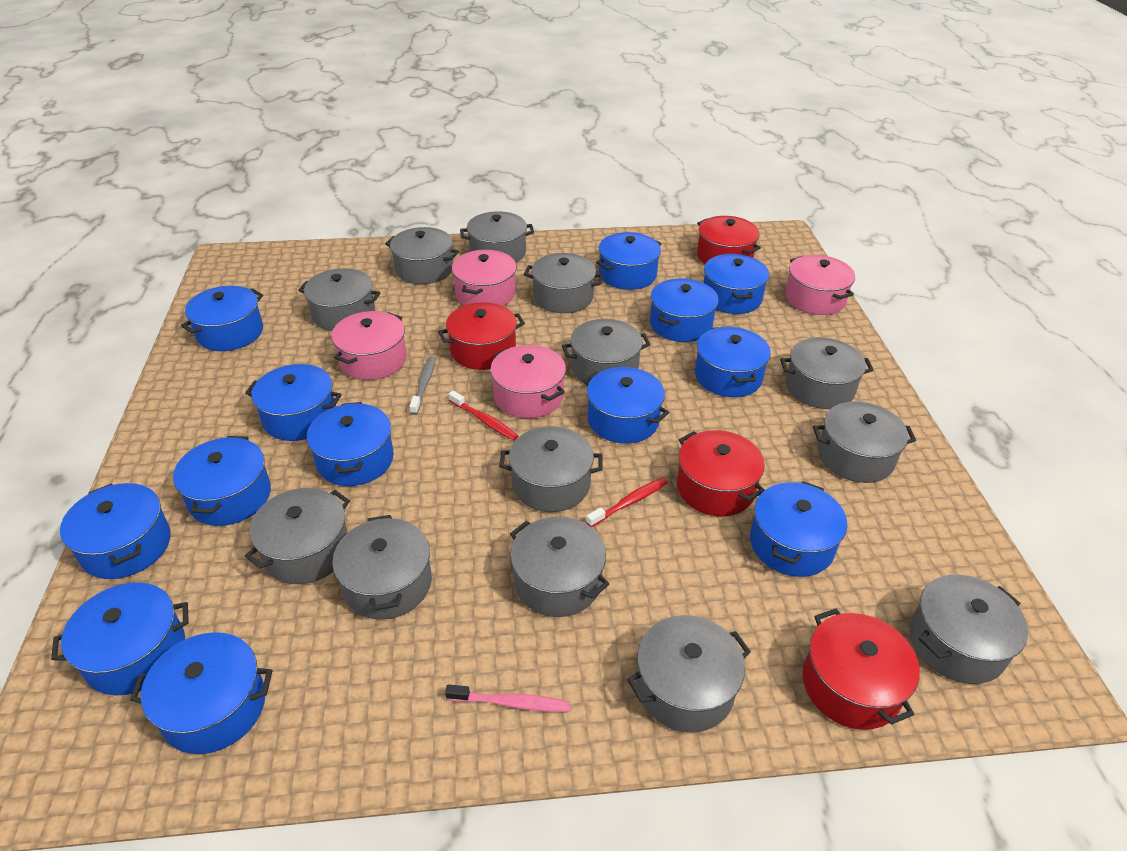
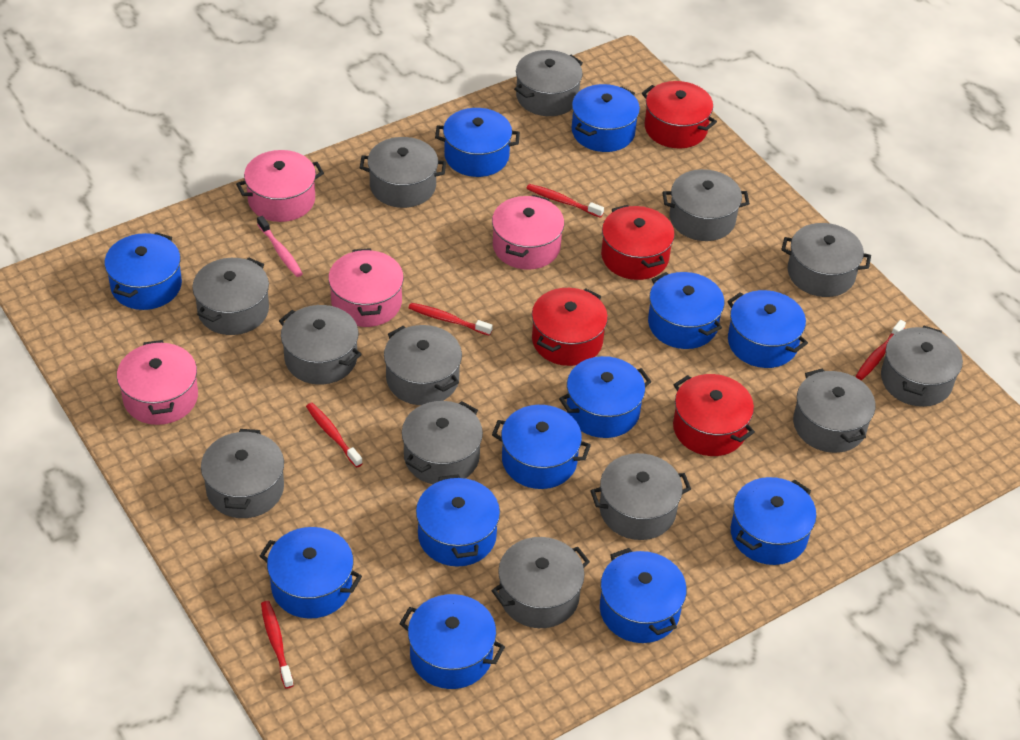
blue pot: 13 -> 12
grey toothbrush: 1 -> 0
red toothbrush: 2 -> 5

